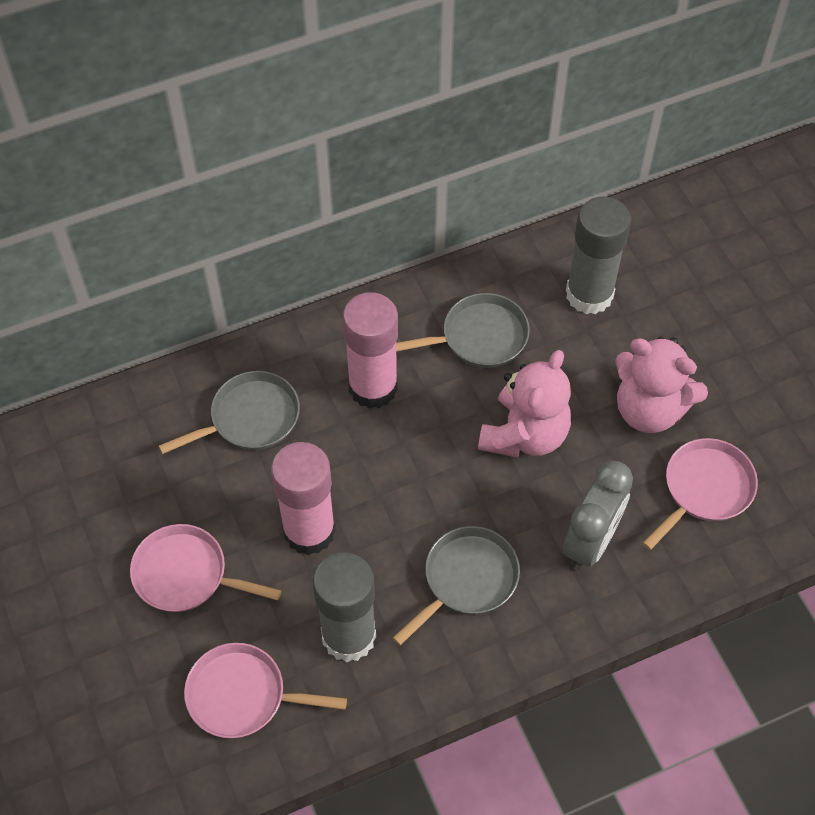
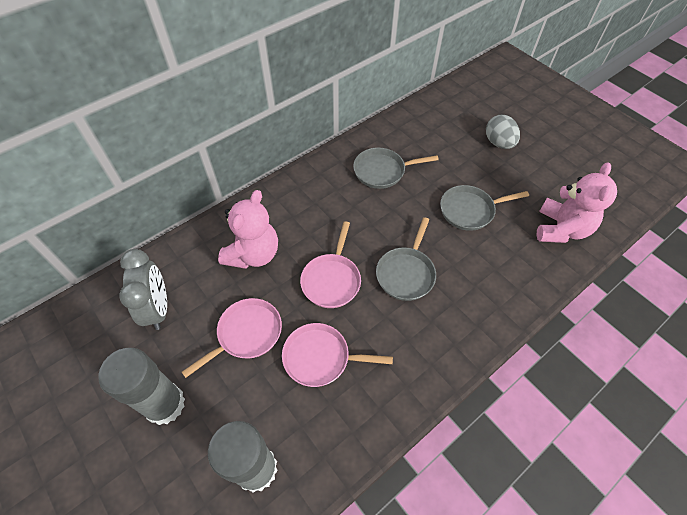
grey egg: 0 -> 1
pink glue stick: 2 -> 0

